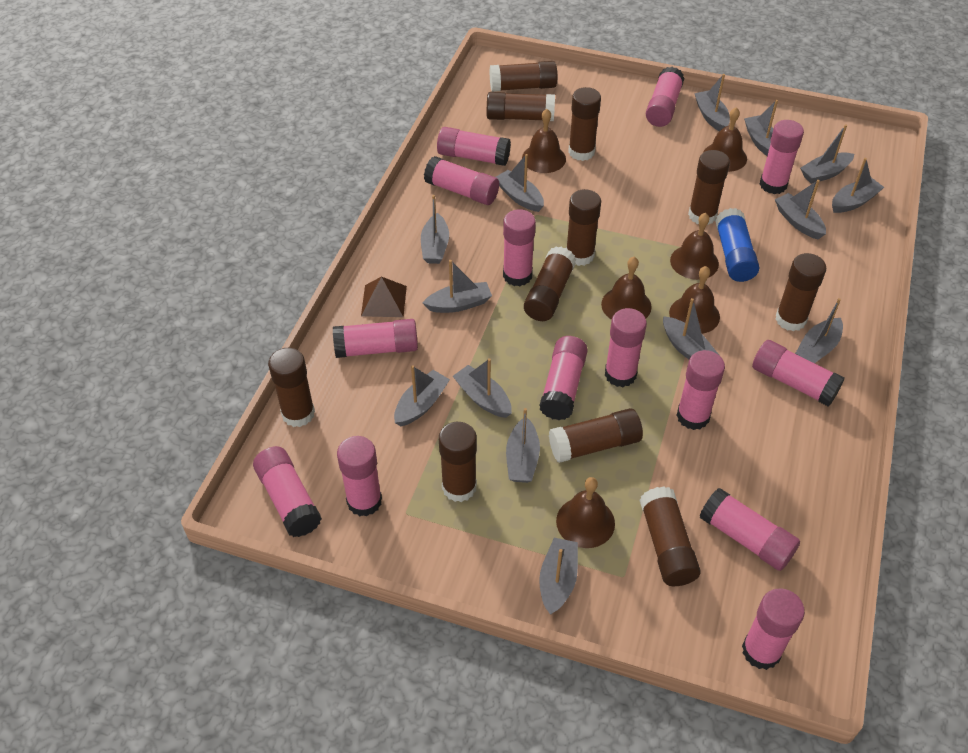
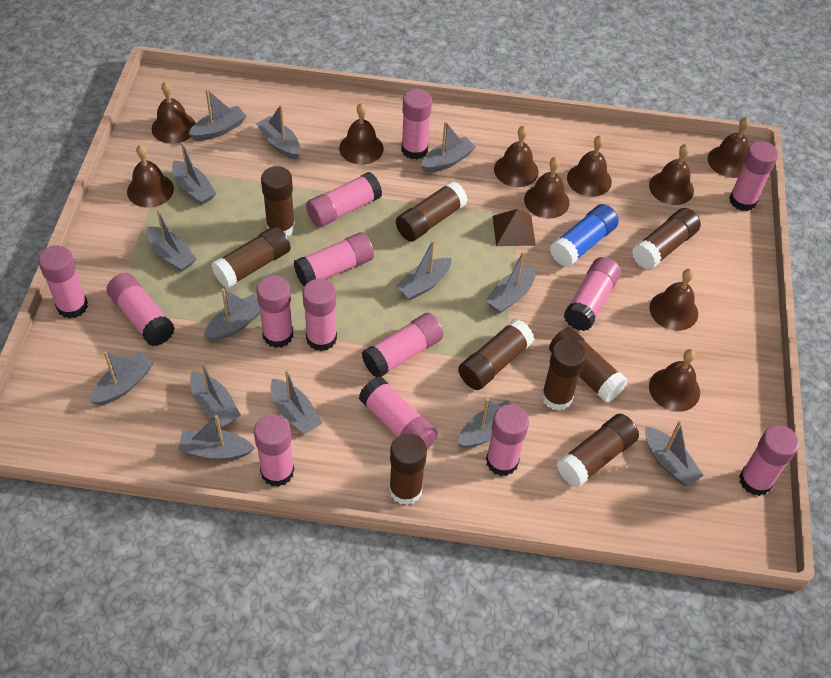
brown bell: 6 -> 10
brown glue stick: 11 -> 9

